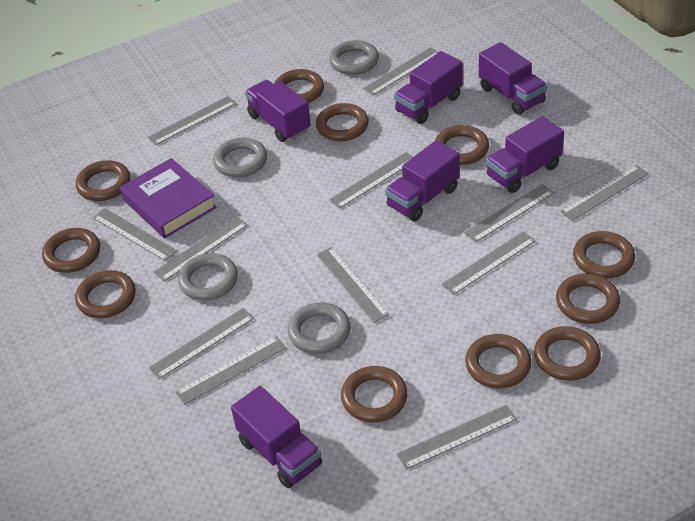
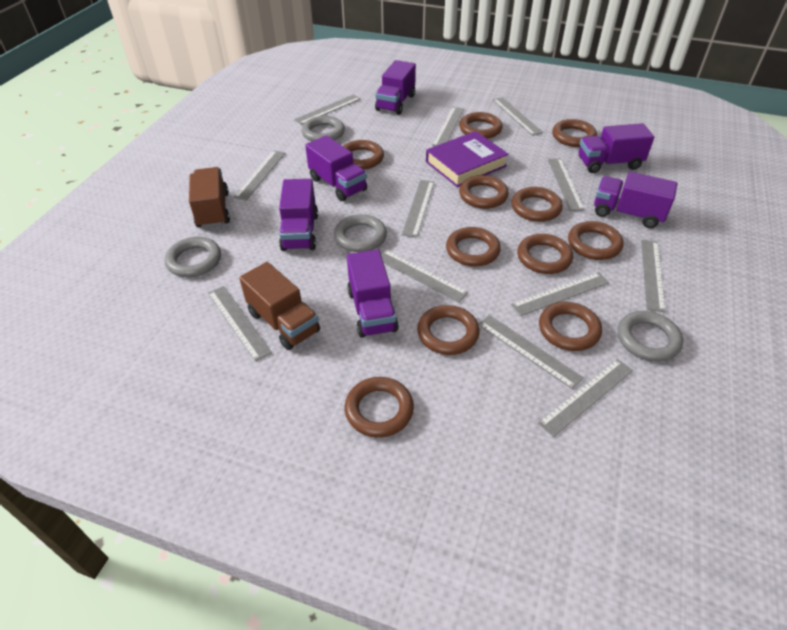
brown truck: 0 -> 2

